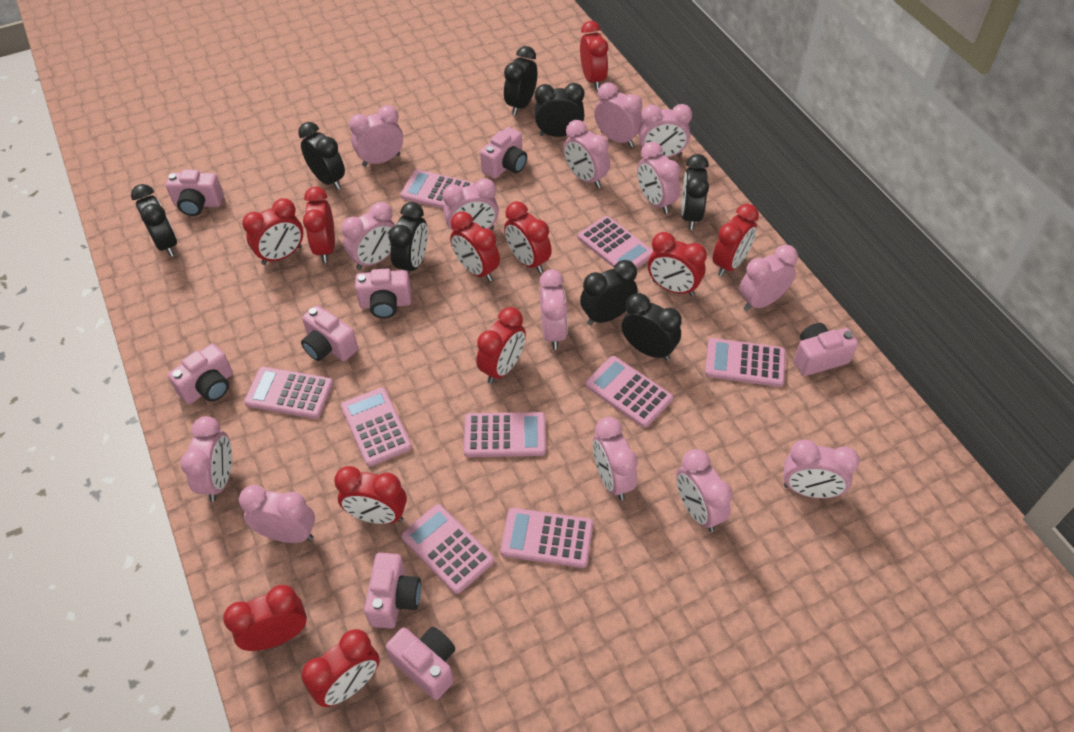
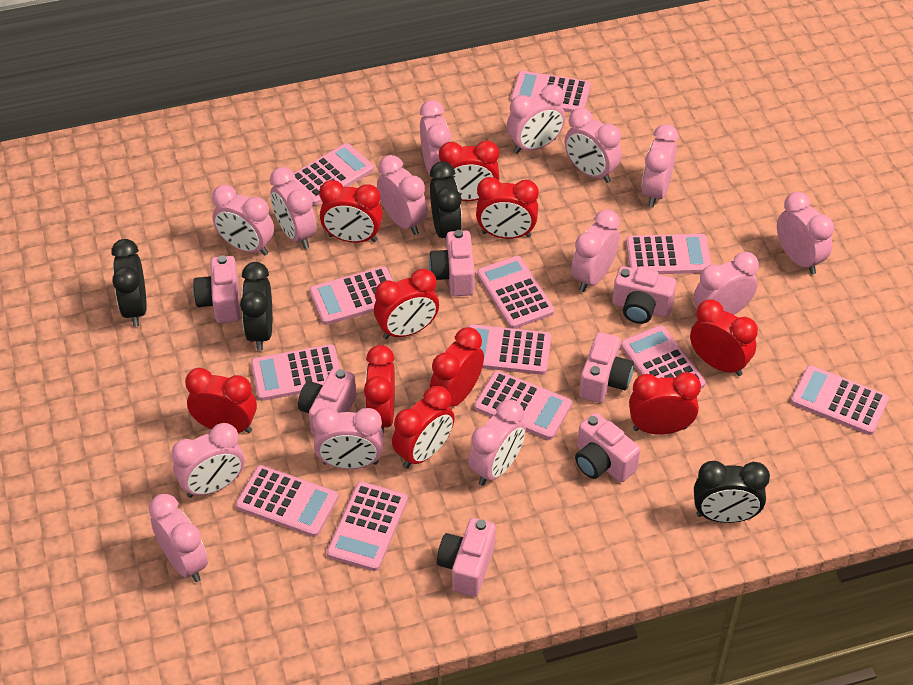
black clock: 8 -> 4
pink calculator: 9 -> 12
pink camera: 8 -> 7
red clock: 11 -> 10

